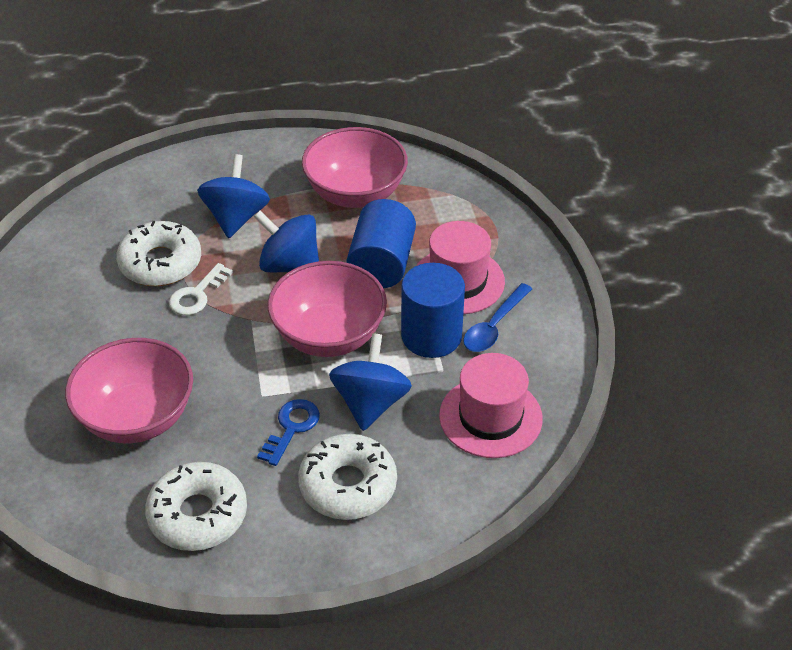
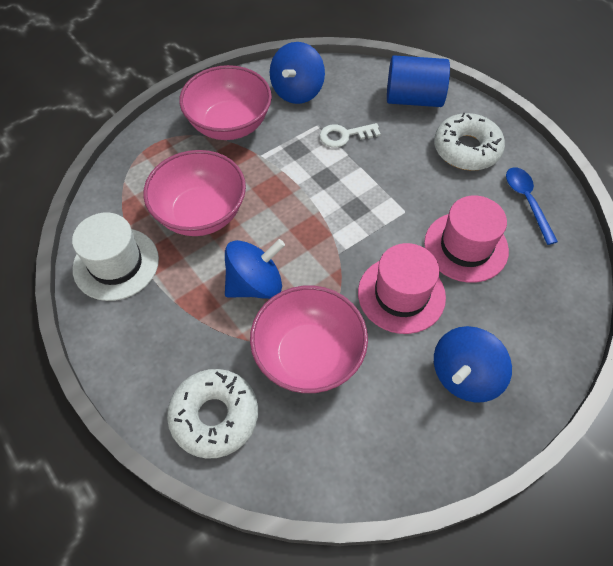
blue cylinder: 2 -> 1
blue key: 1 -> 0
white donut: 3 -> 2
white hat: 0 -> 1

